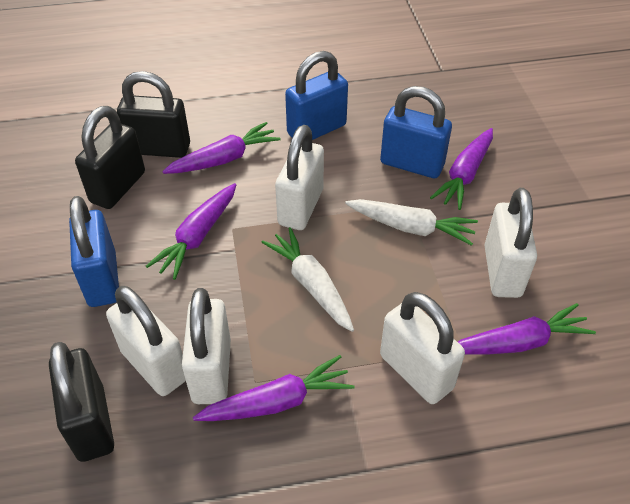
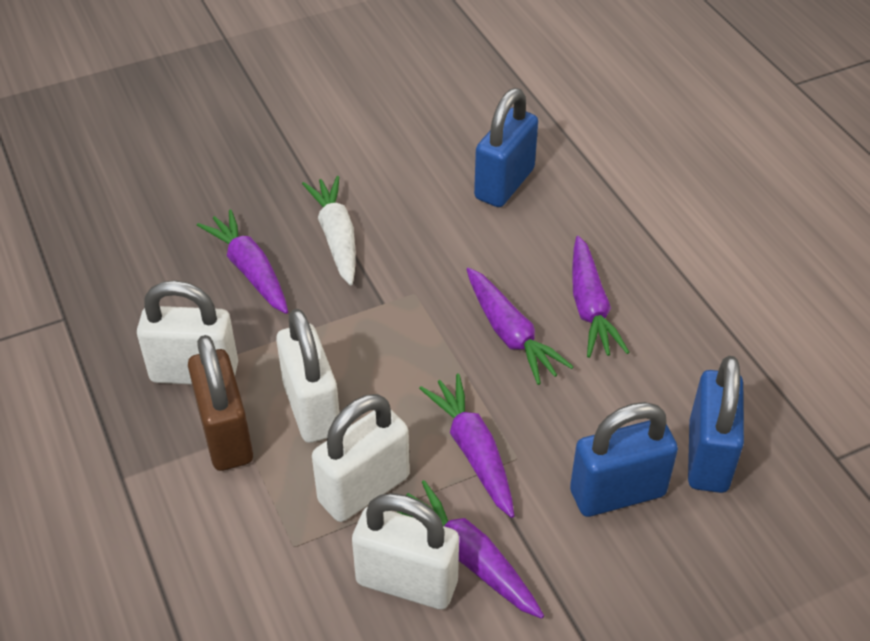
black padlock: 3 -> 0
brown padlock: 0 -> 1
white carrot: 2 -> 1
white padlock: 5 -> 4

